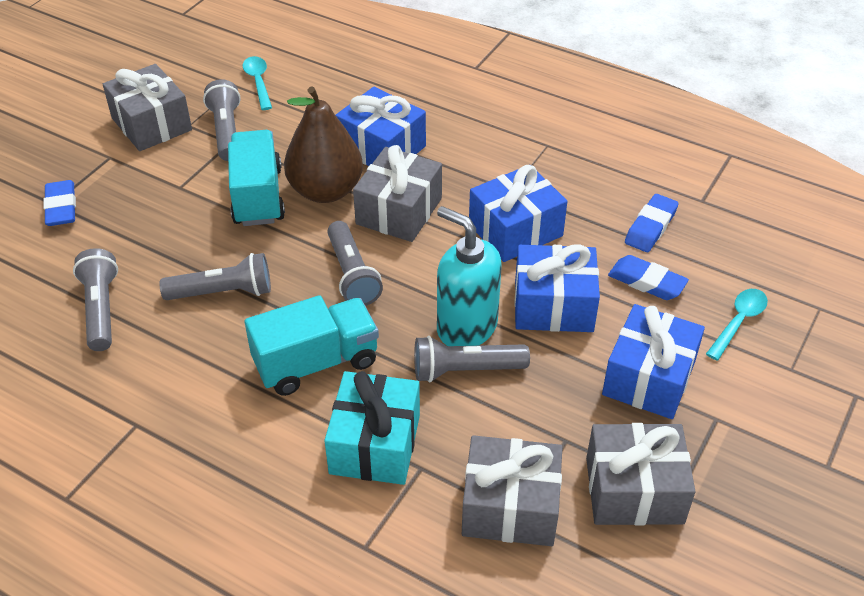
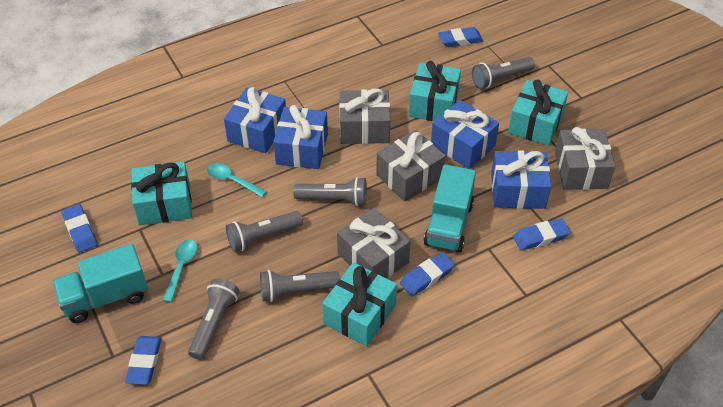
blue eraser: 3 -> 5
brown pear: 1 -> 0
turquoise gift: 1 -> 4
turquoise soap dispenser: 1 -> 0

